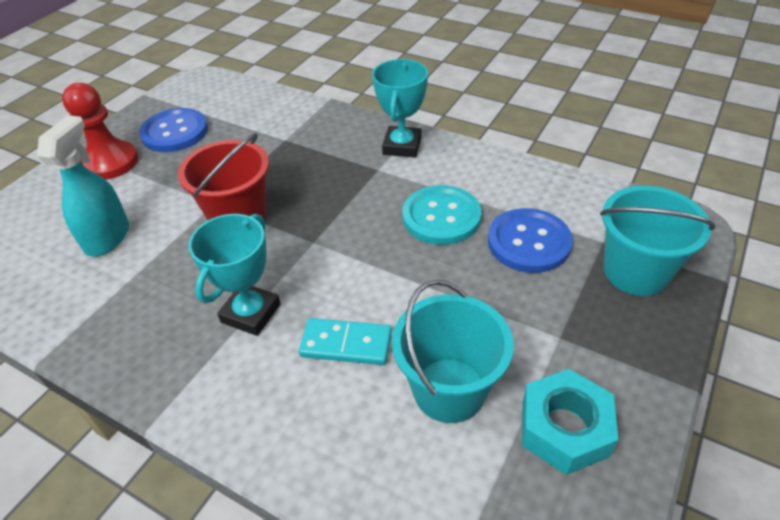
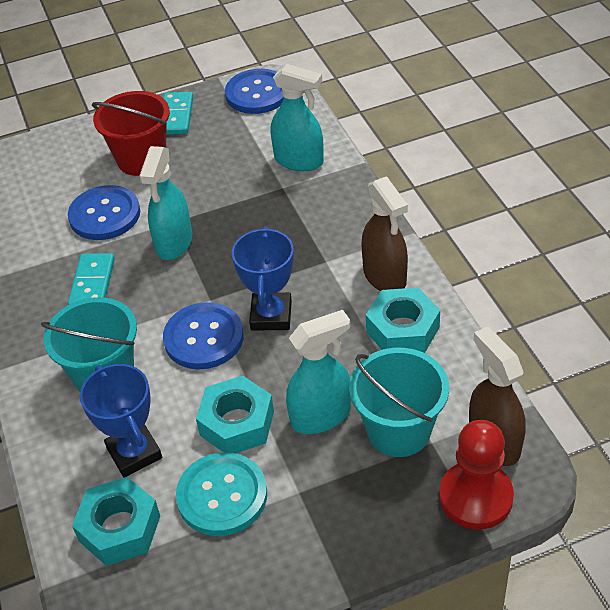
blue button: 2 -> 3
blue trophy: 0 -> 2
brown spray bottle: 0 -> 2
turquoise domino: 1 -> 2
turquoise nut: 1 -> 3
turquoise spray bottle: 1 -> 3
turquoise trophy: 2 -> 0

